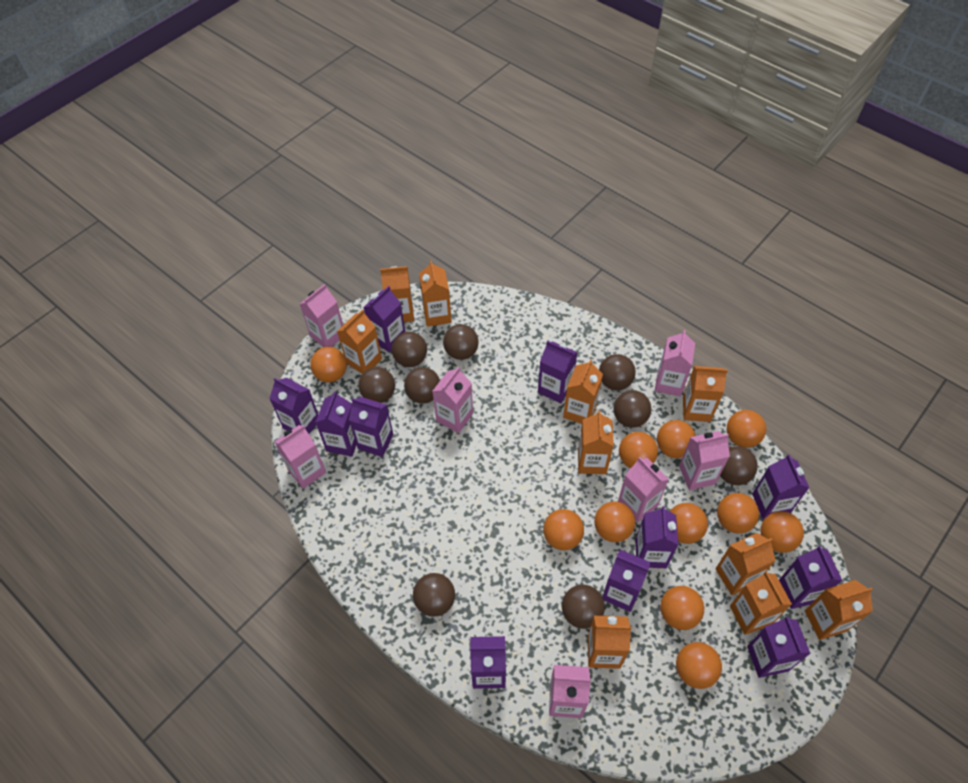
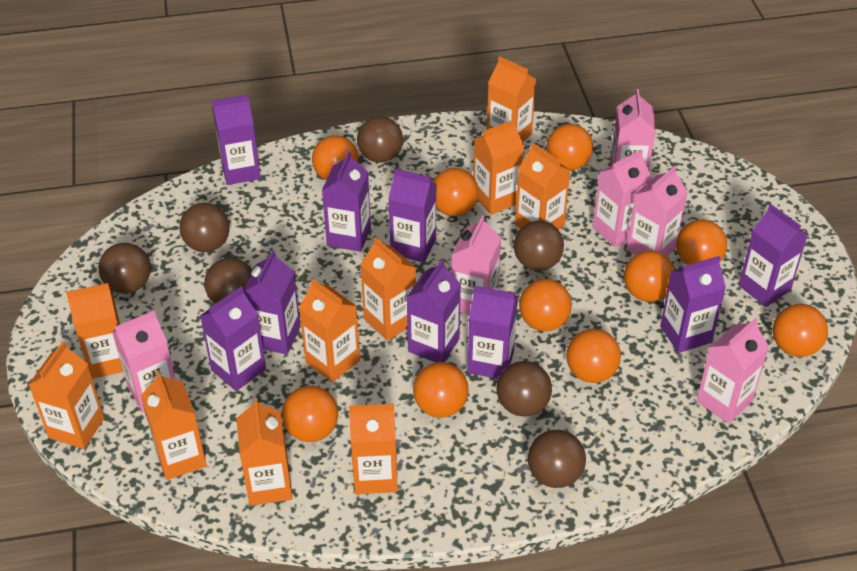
brown ball: 9 -> 7
orange ball: 11 -> 10
pink carton: 7 -> 6
purple carton: 11 -> 9

